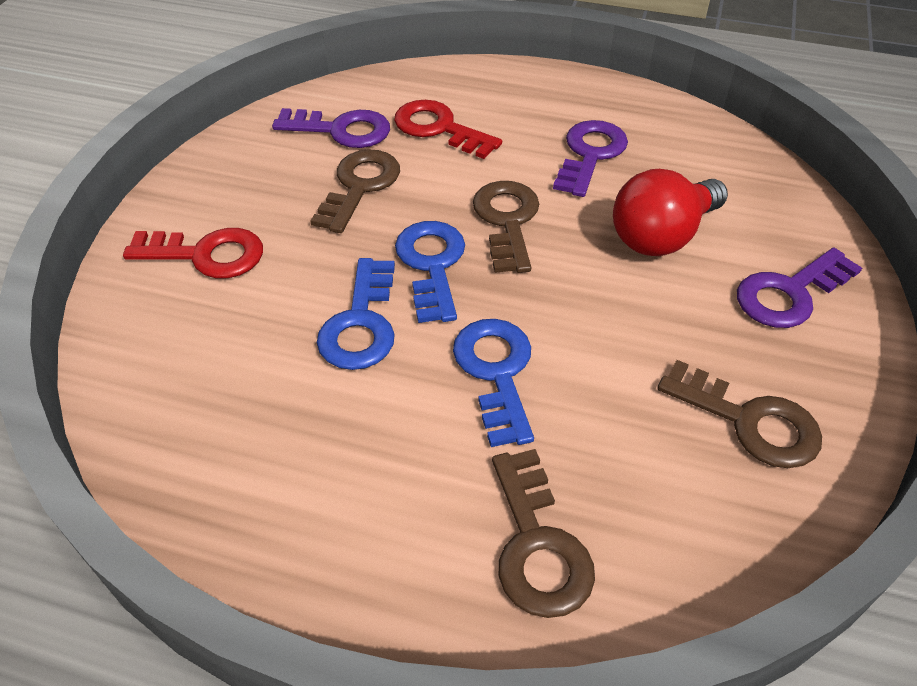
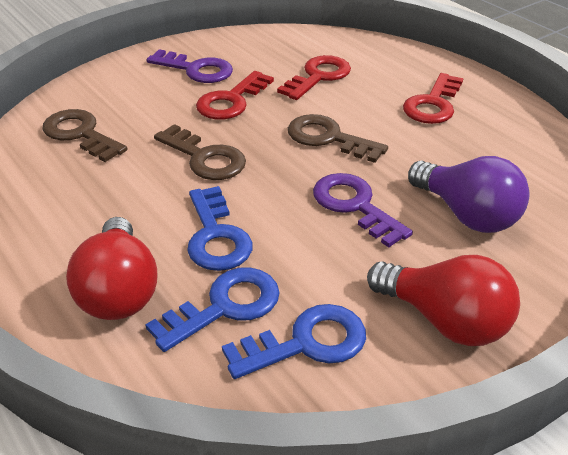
brown key: 4 -> 3
purple key: 3 -> 2
purple light bulb: 0 -> 1
red key: 2 -> 3
red light bulb: 1 -> 2

